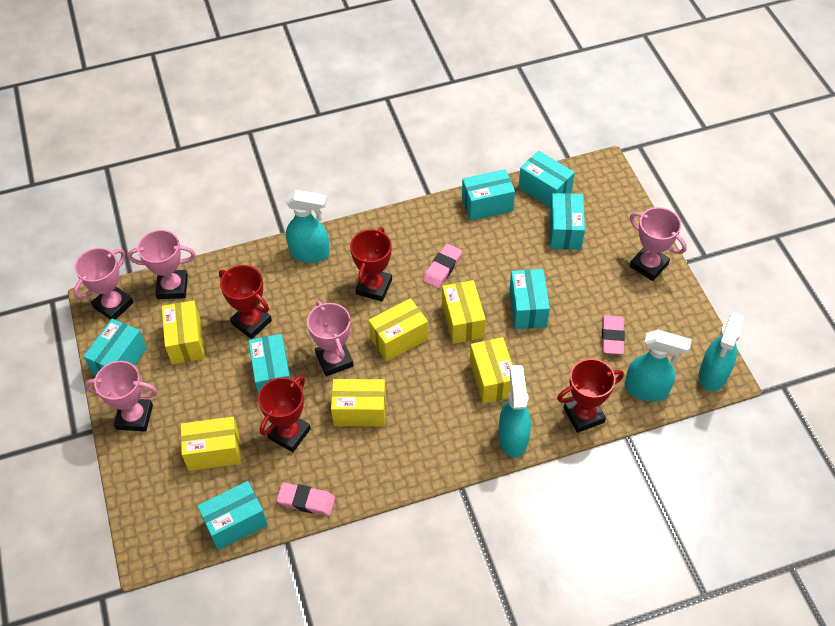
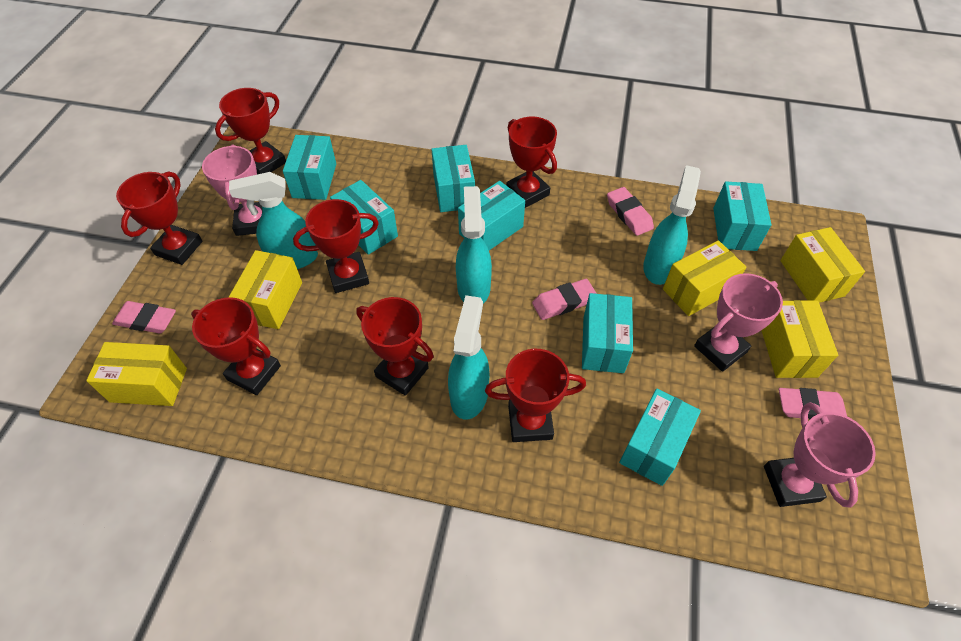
pink eraser: 3 -> 4
pink trophy: 5 -> 3
red trophy: 4 -> 7
yellow box: 6 -> 5

